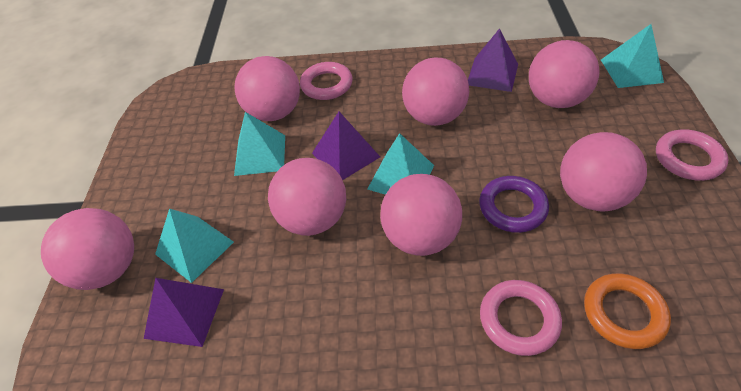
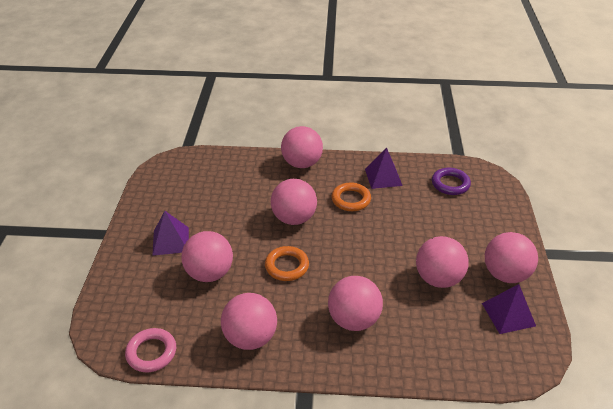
orange ring: 1 -> 2
pink ring: 3 -> 1
turquoise pyramid: 4 -> 0

